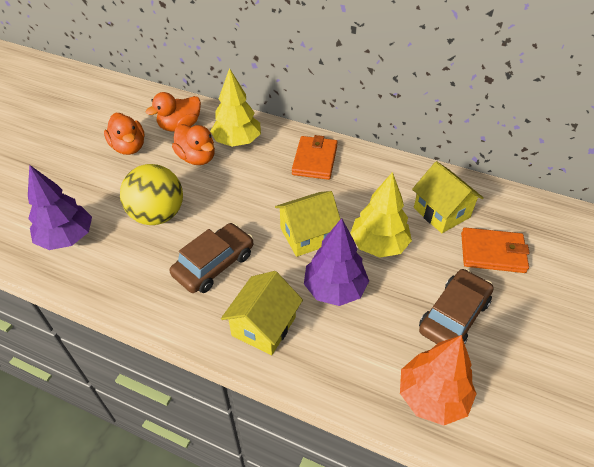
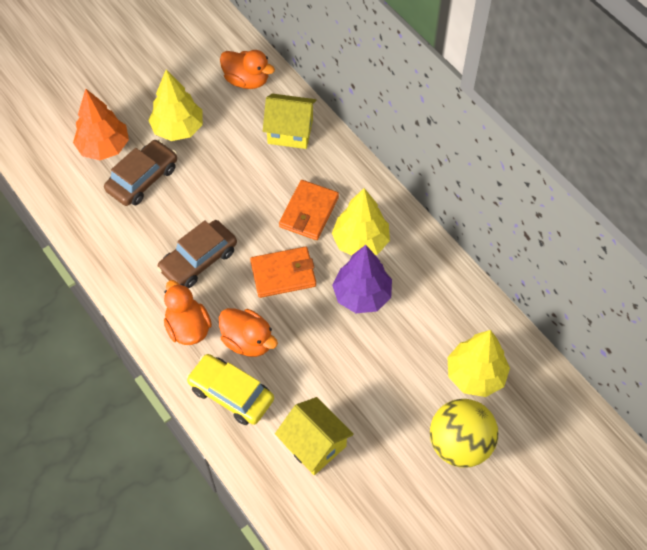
purple tree: 2 -> 1
yellow car: 0 -> 1
yellow house: 3 -> 2
yellow tree: 2 -> 3

